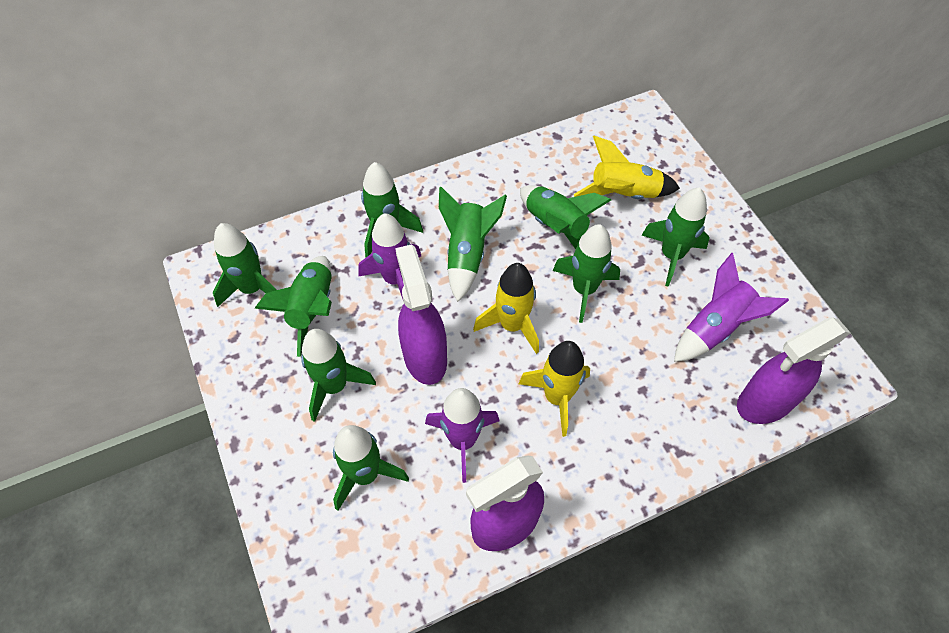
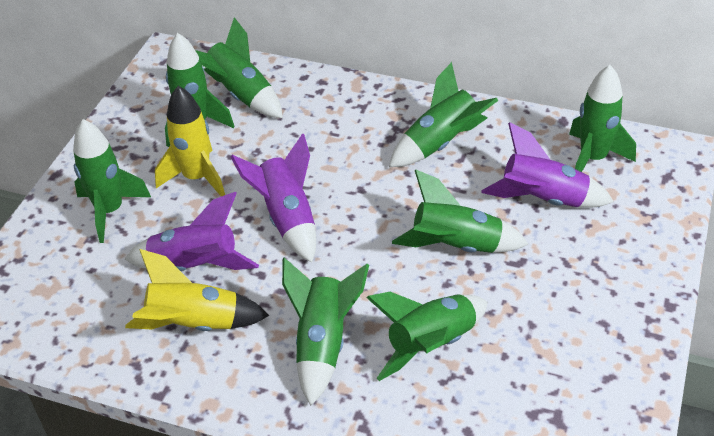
green rocket: 9 -> 8
purple spray bottle: 3 -> 0
yellow rocket: 3 -> 2

